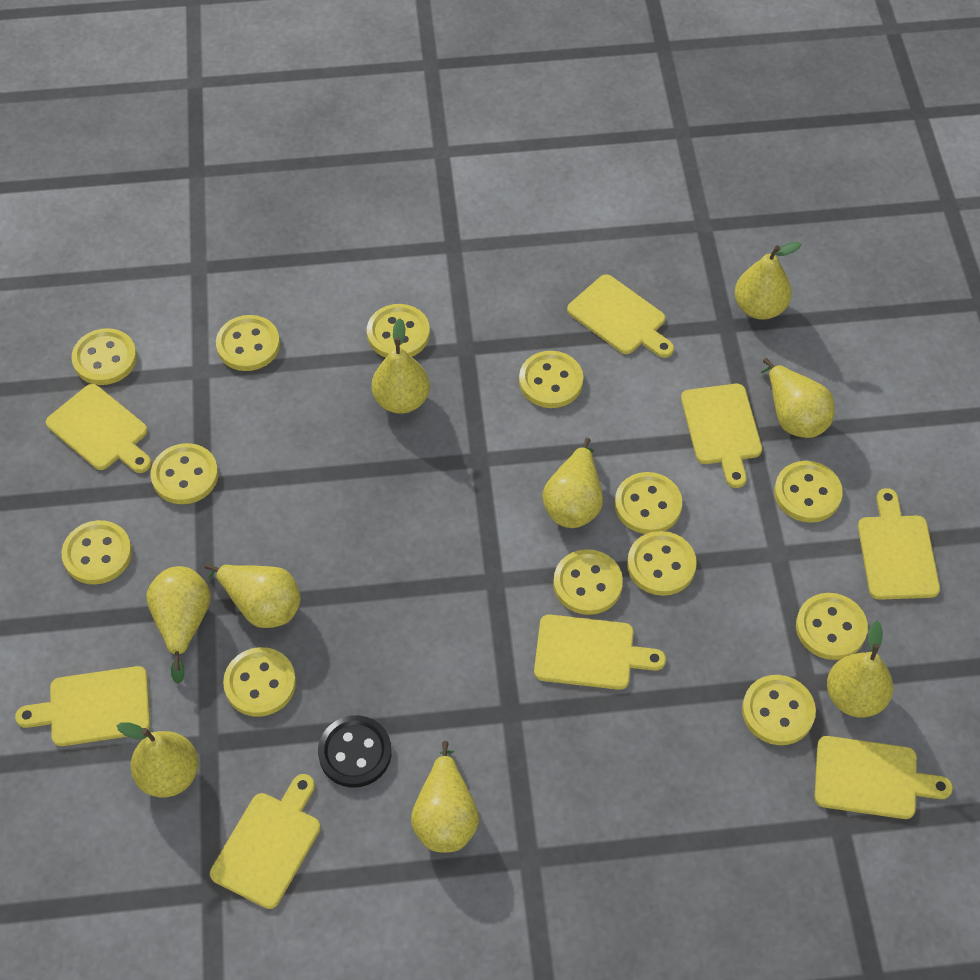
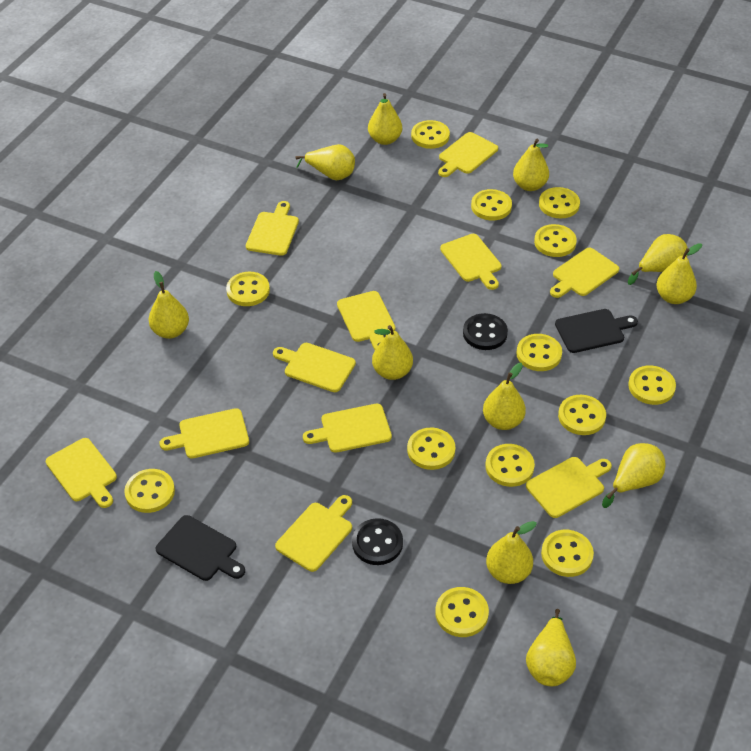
black button: 1 -> 2
black cutting board: 0 -> 2
yellow cutting board: 8 -> 11
yellow pear: 9 -> 11

